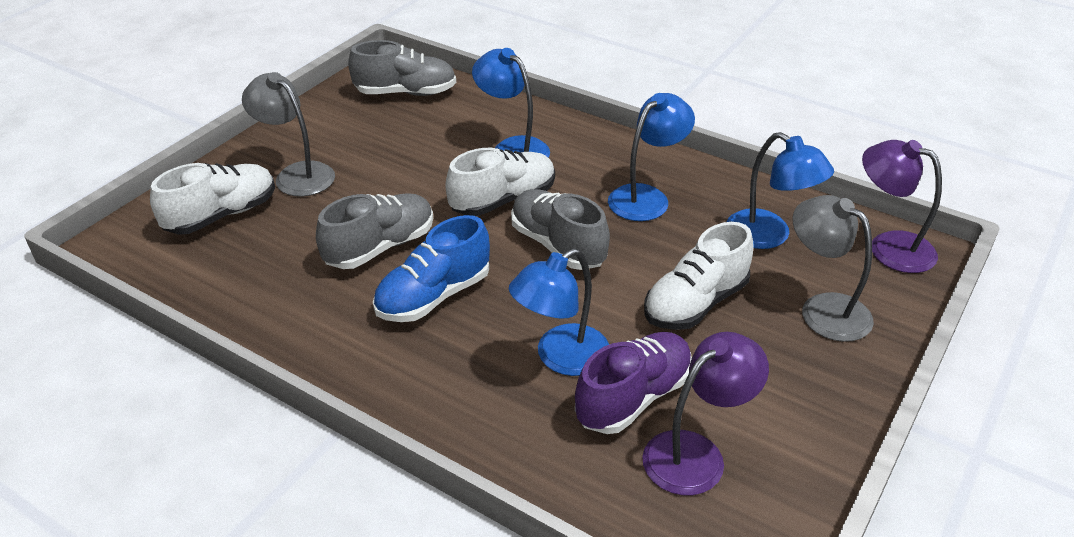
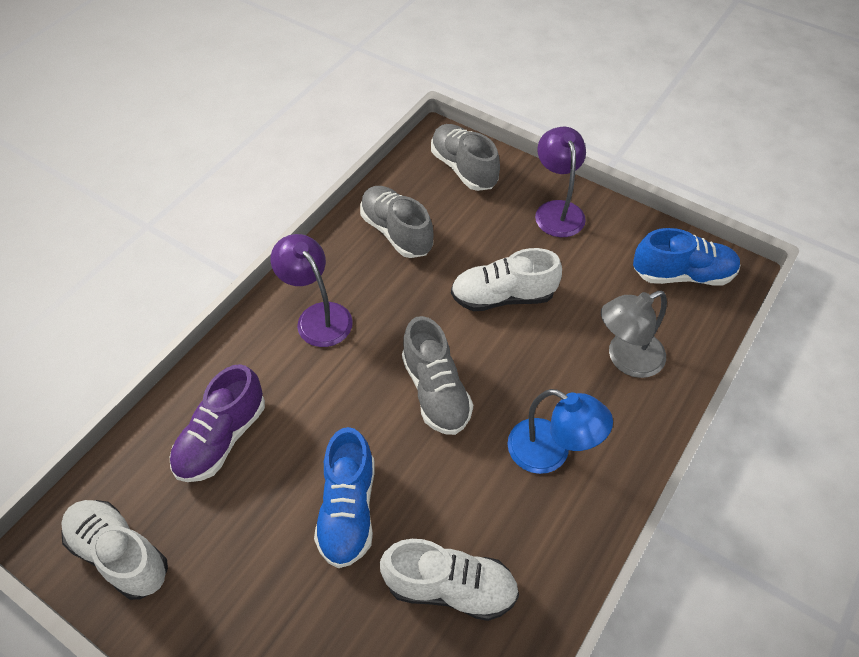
blue lamp: 4 -> 1
blue shoe: 1 -> 2
grey lamp: 2 -> 1

